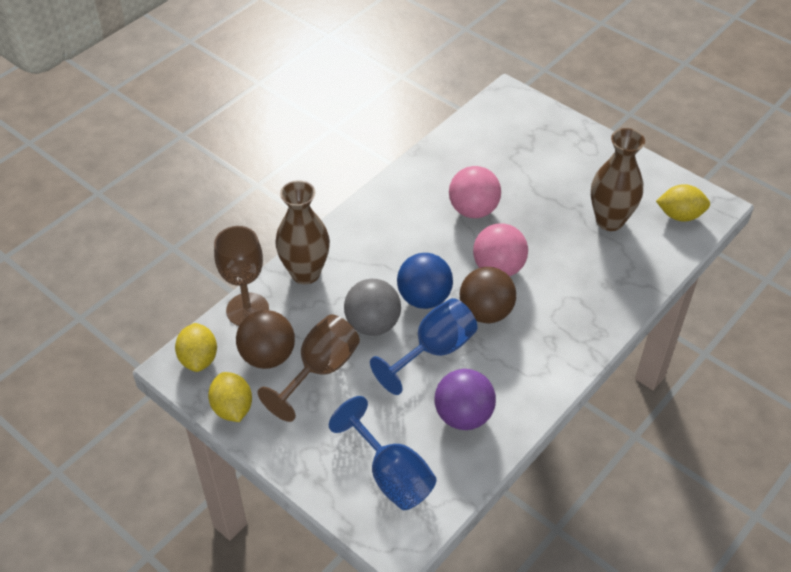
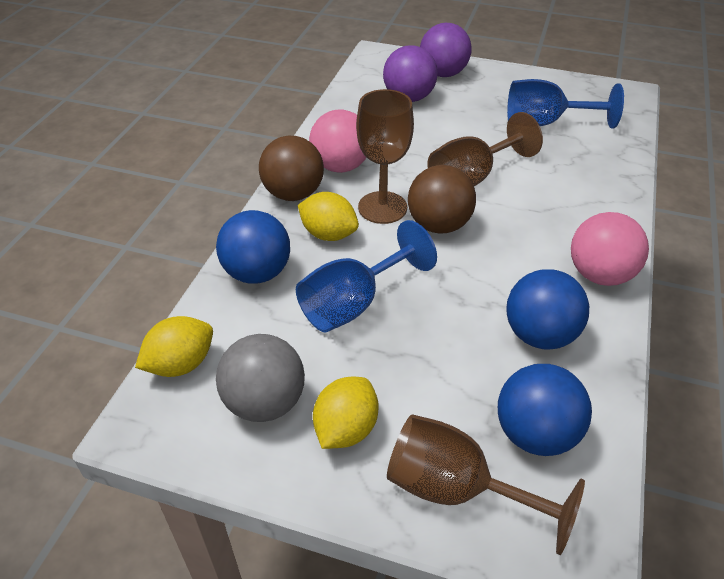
blue ball: 1 -> 3
brown goblet: 2 -> 3
brown vase: 2 -> 0
purple ball: 1 -> 2

